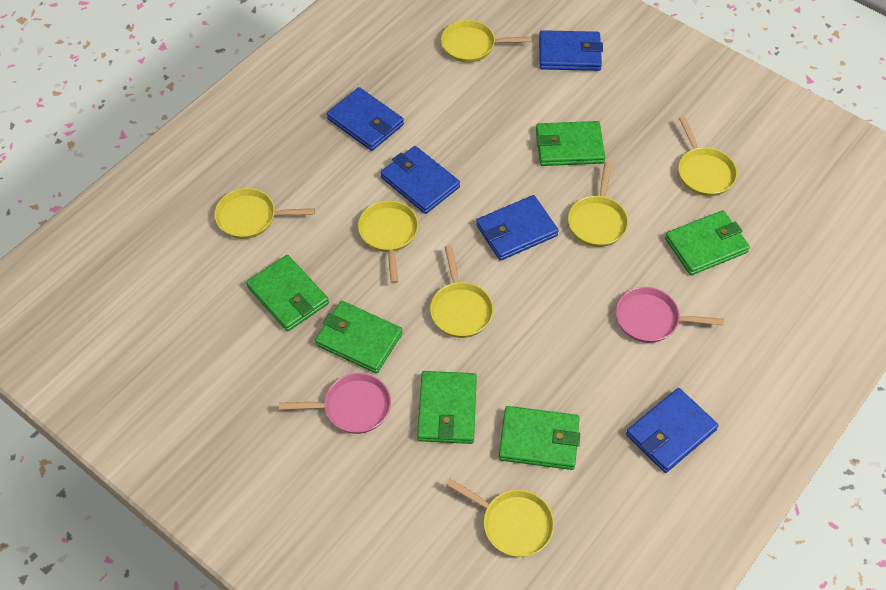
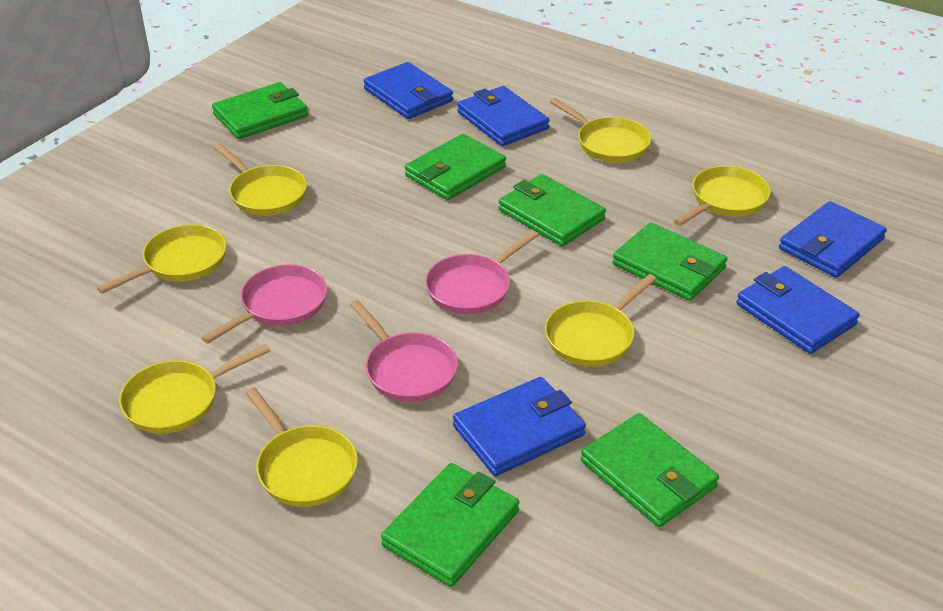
pink pan: 2 -> 3

